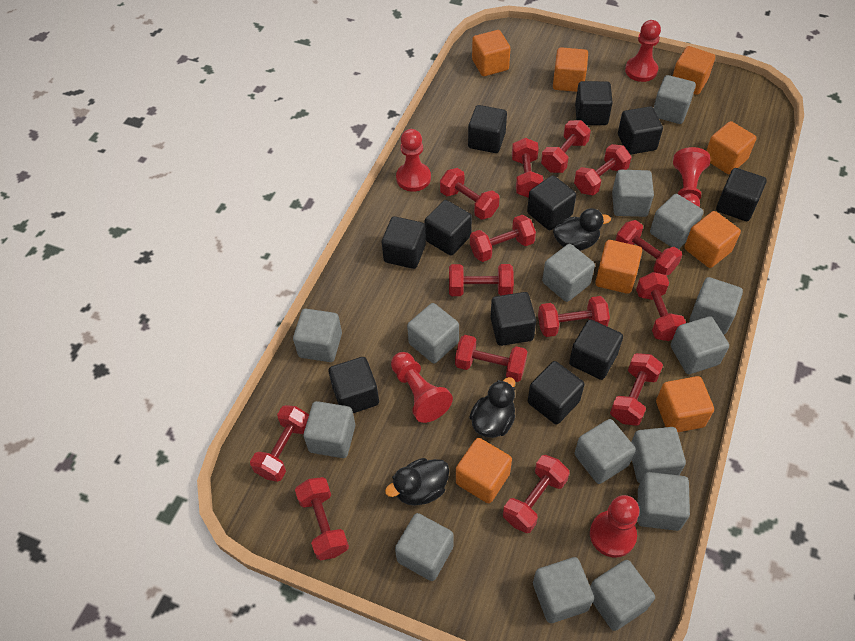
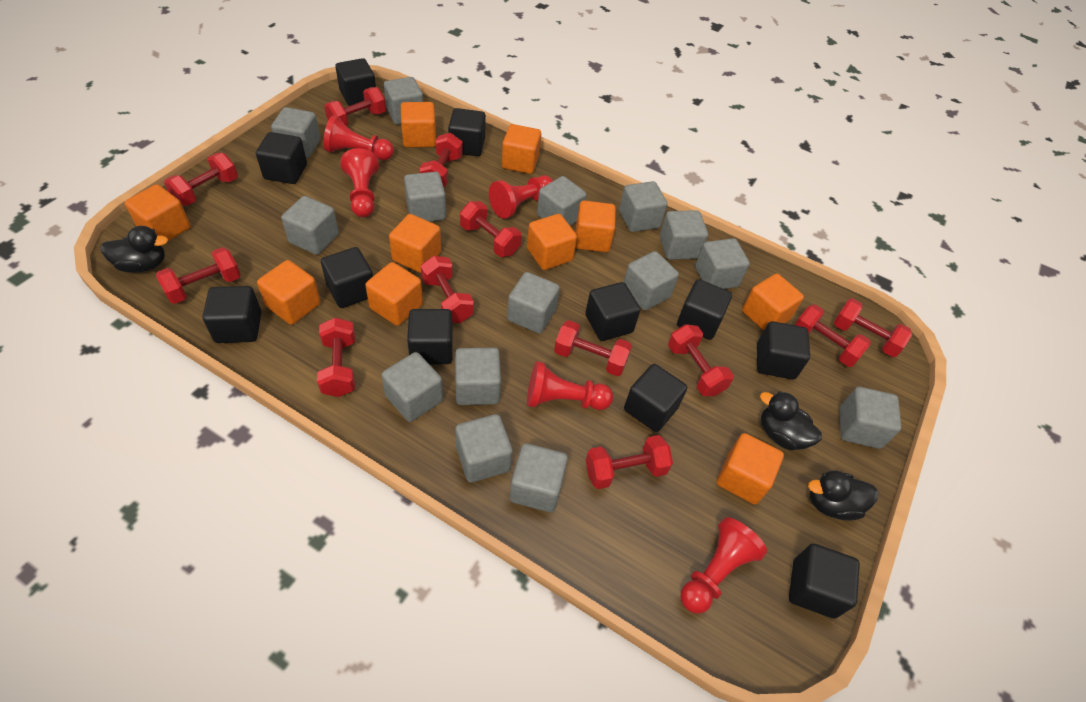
orange cube: 8 -> 10
red dumbbell: 14 -> 12

